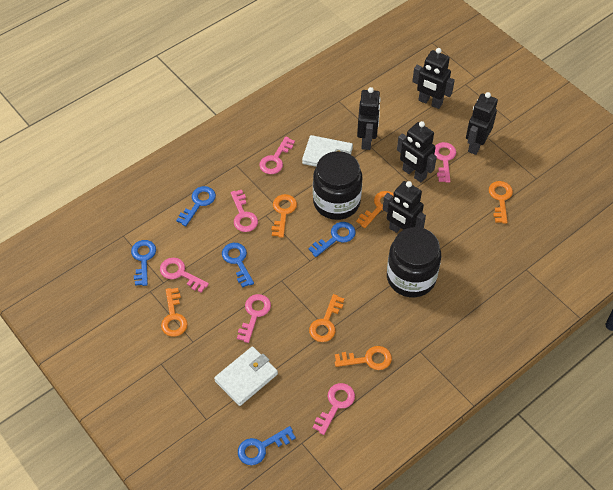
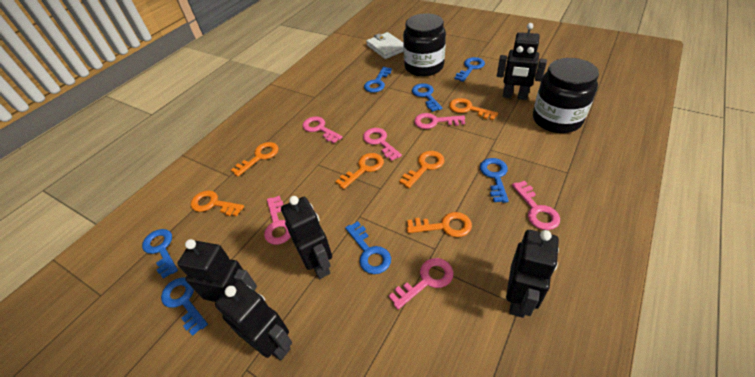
blue key: 5 -> 7
white wallet: 2 -> 1

